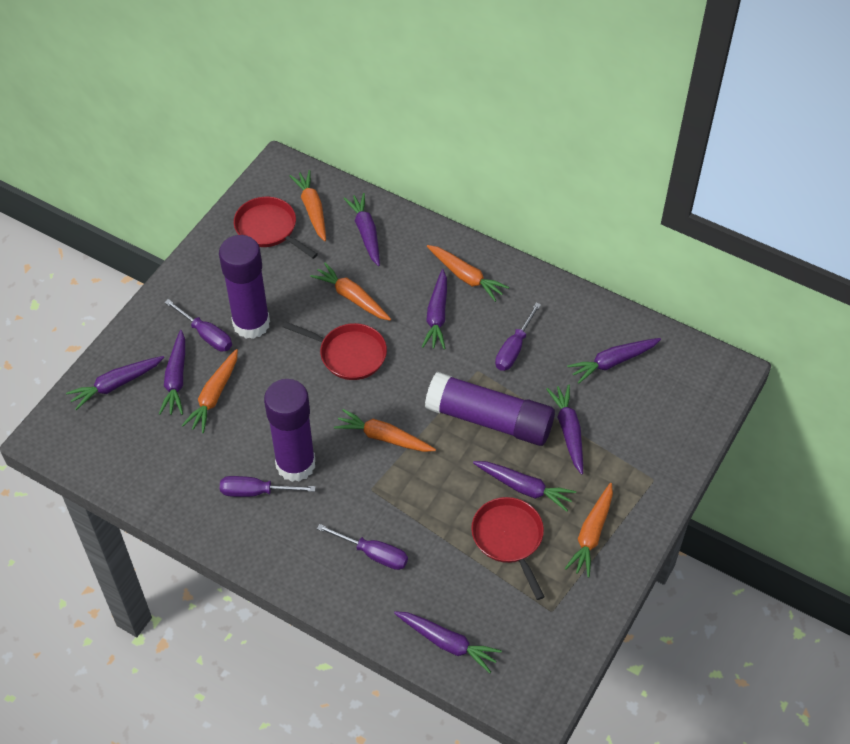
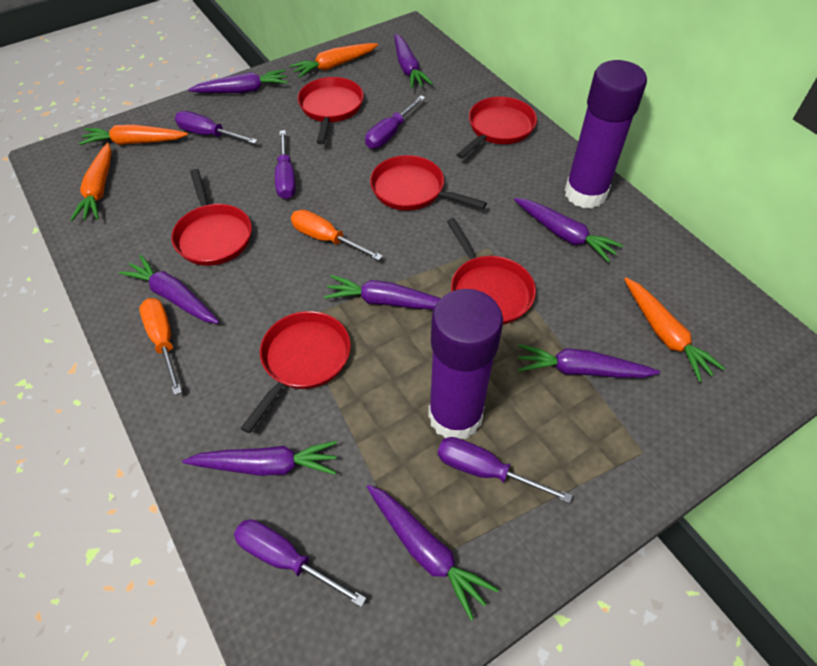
orange carrot: 6 -> 4
orange screwdriver: 0 -> 2
purple glue stick: 3 -> 2
purple screwdriver: 4 -> 5
red pan: 3 -> 6

